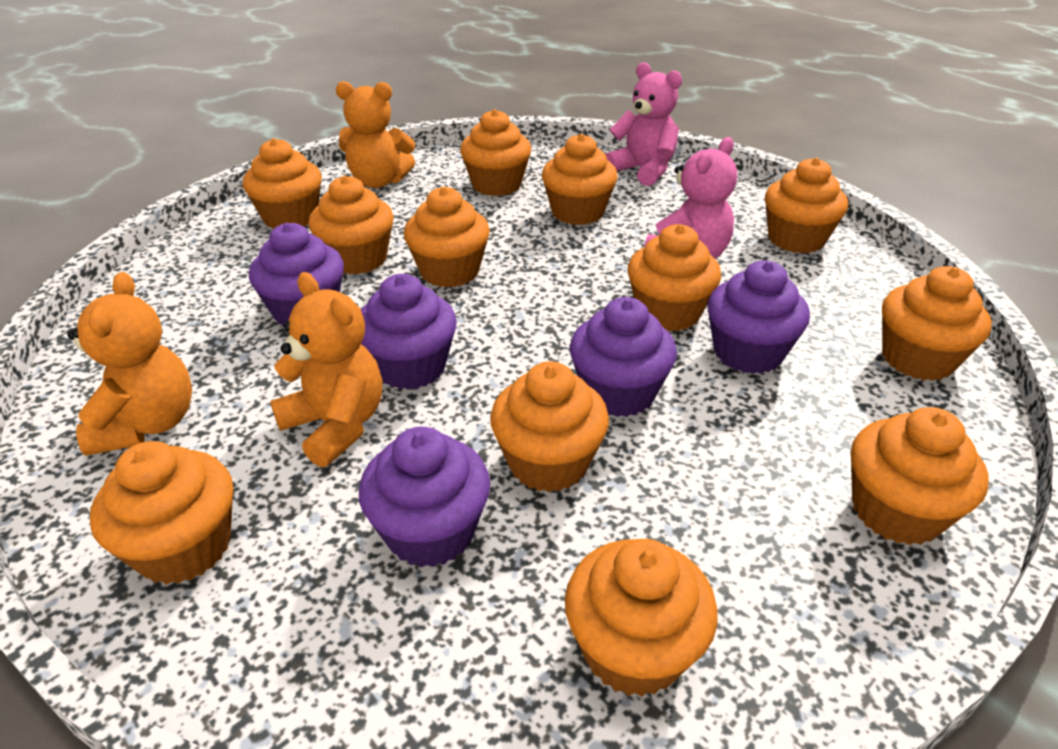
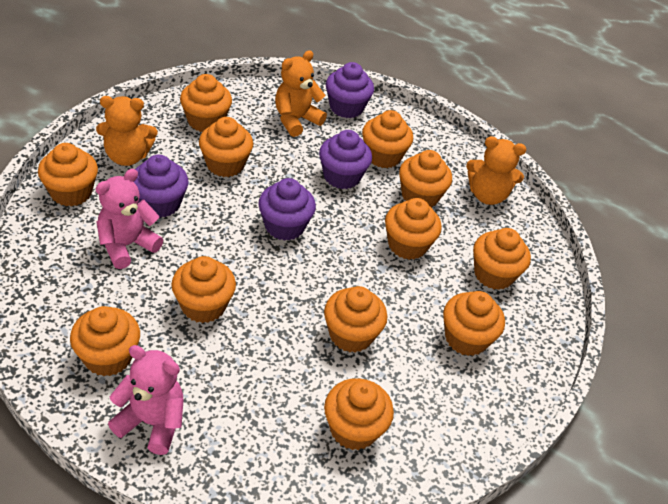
purple cupcake: 5 -> 4

